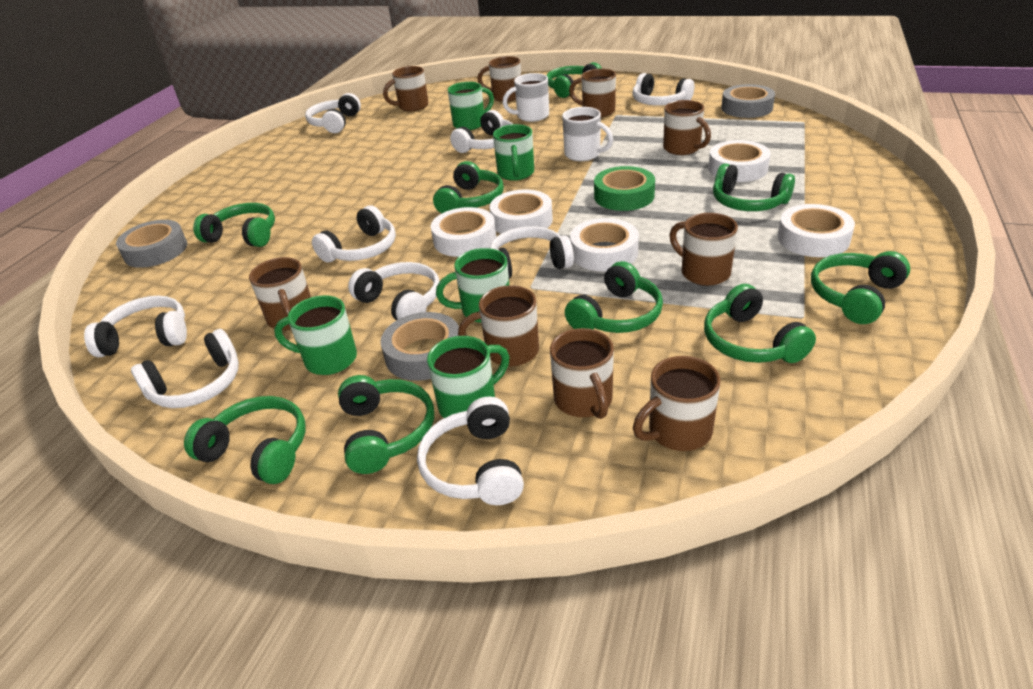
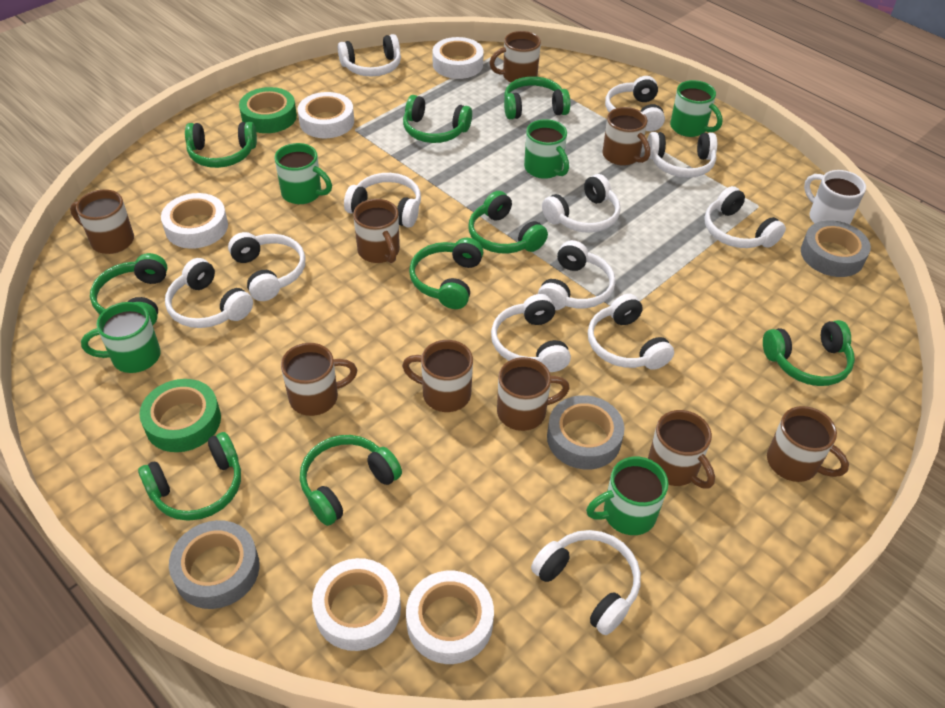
green tape: 1 -> 2
white headphones: 9 -> 12
white mug: 2 -> 1

